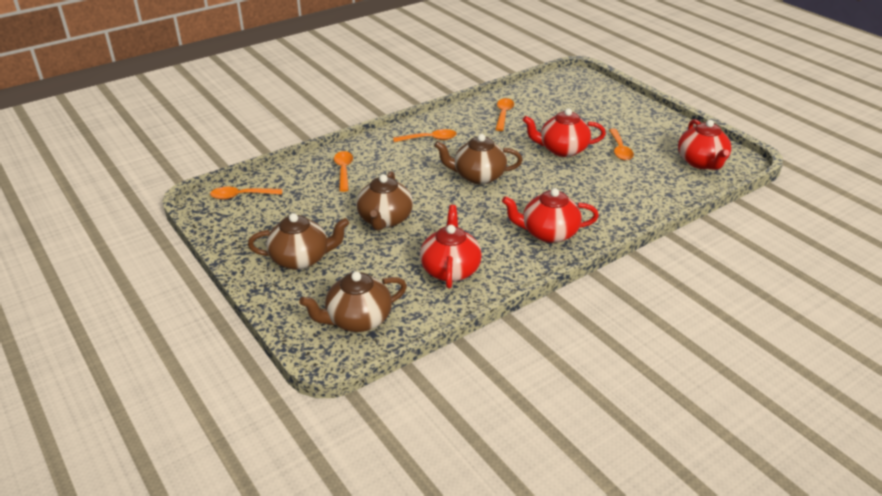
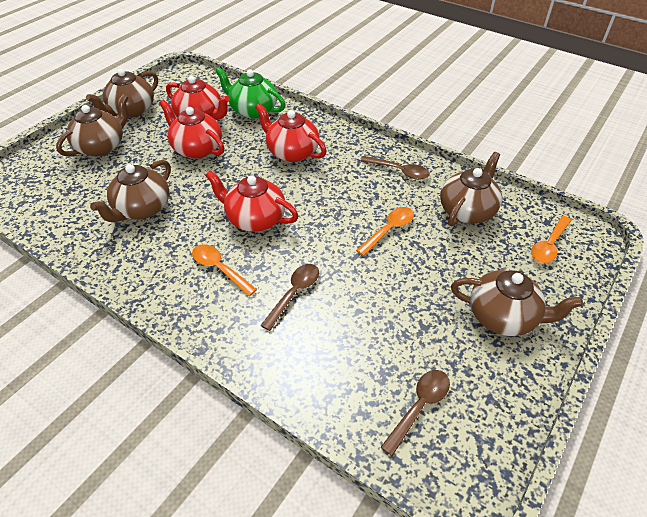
brown spoon: 0 -> 3
brown teapot: 4 -> 5
green teapot: 0 -> 1
orange spoon: 5 -> 3

